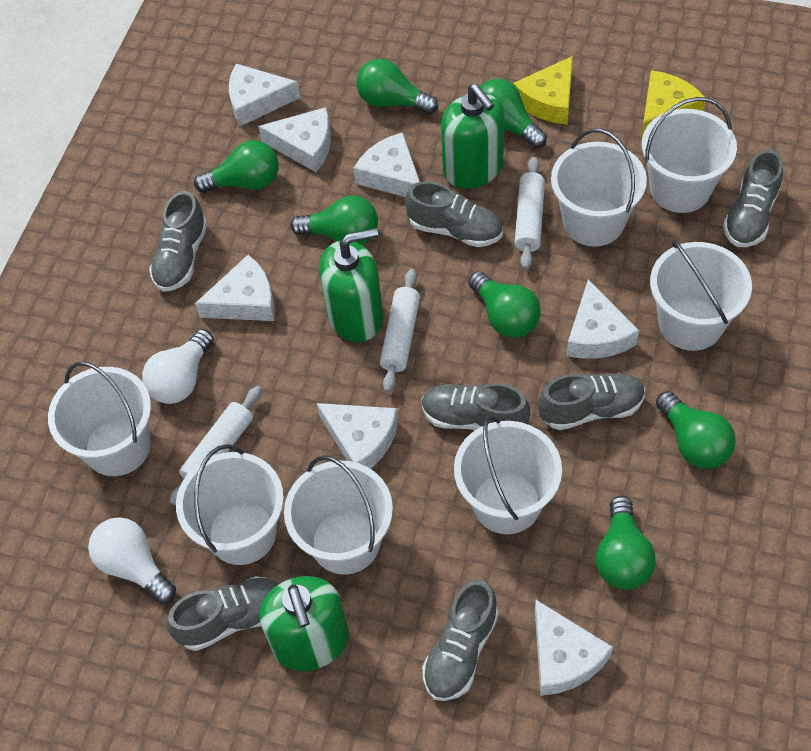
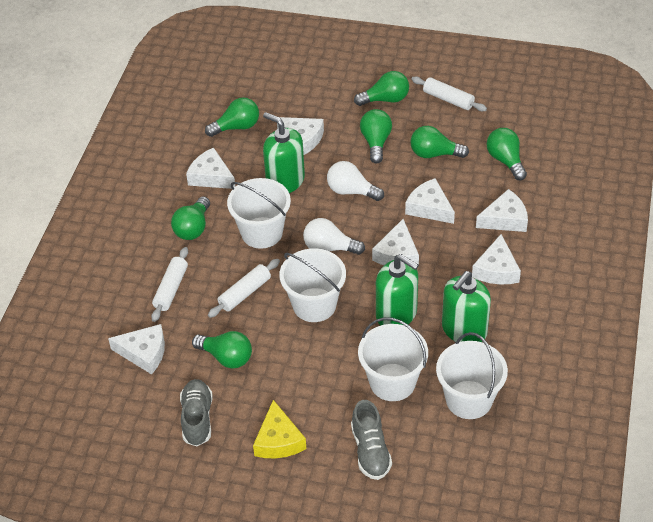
grey shoe: 7 -> 2
white bucket: 7 -> 4
yellow cheese: 2 -> 1

